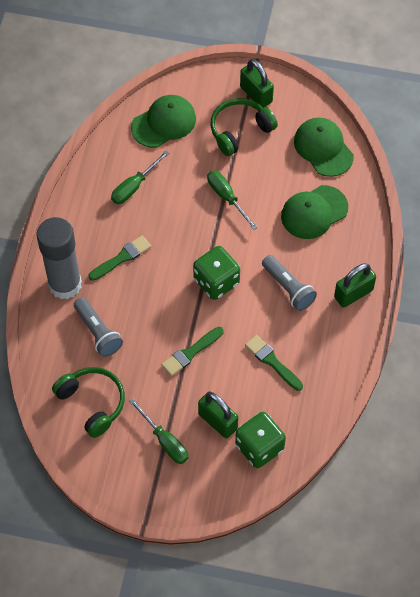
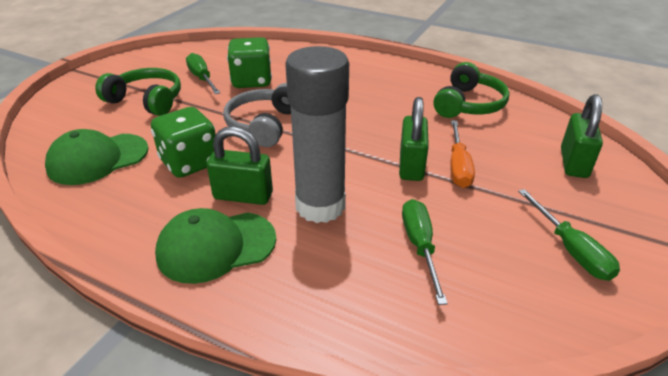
green brush: 3 -> 0
green cap: 3 -> 2
grey flashlight: 2 -> 0
grey headphones: 0 -> 1
orange screwdriver: 0 -> 1

